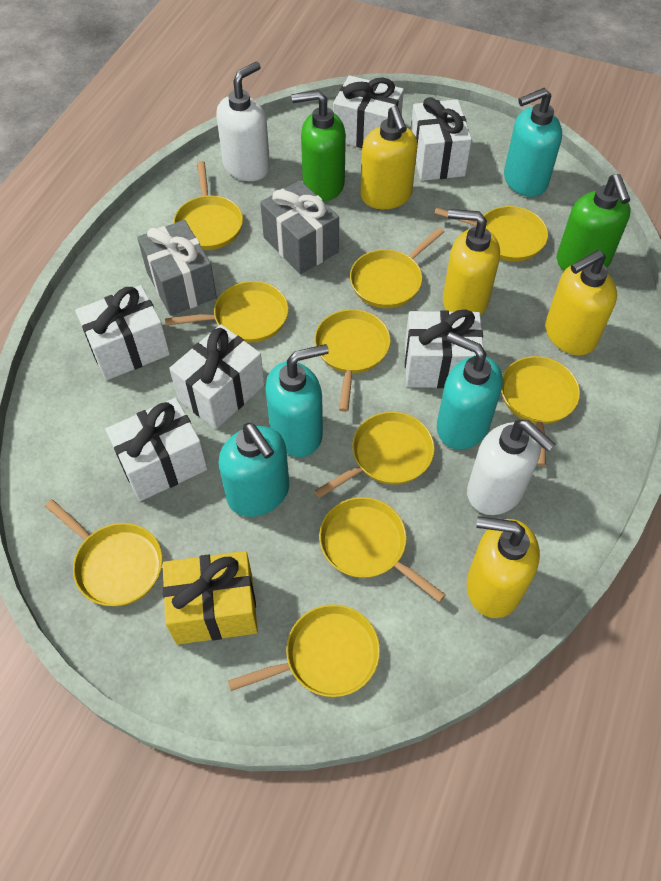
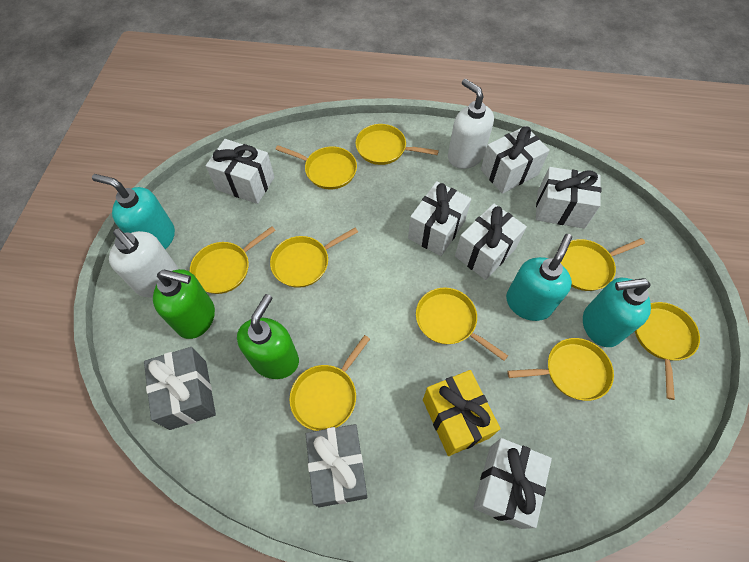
turquoise soap dispenser: 4 -> 3
yellow pan: 10 -> 9
yellow soap dispenser: 4 -> 0

